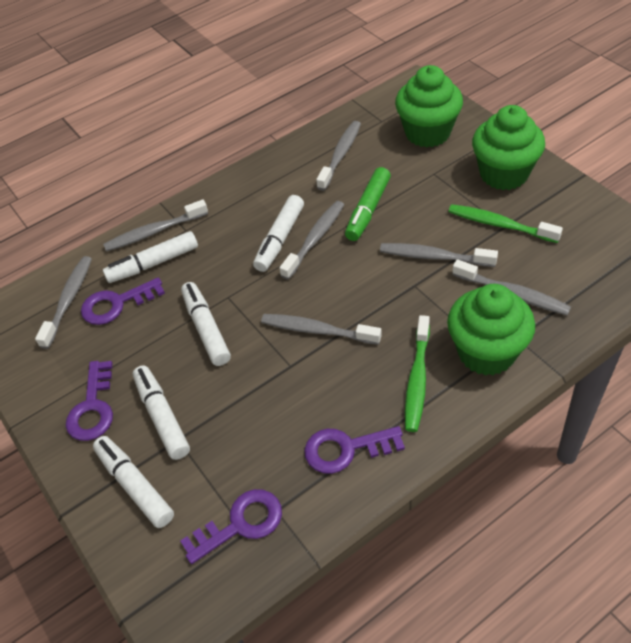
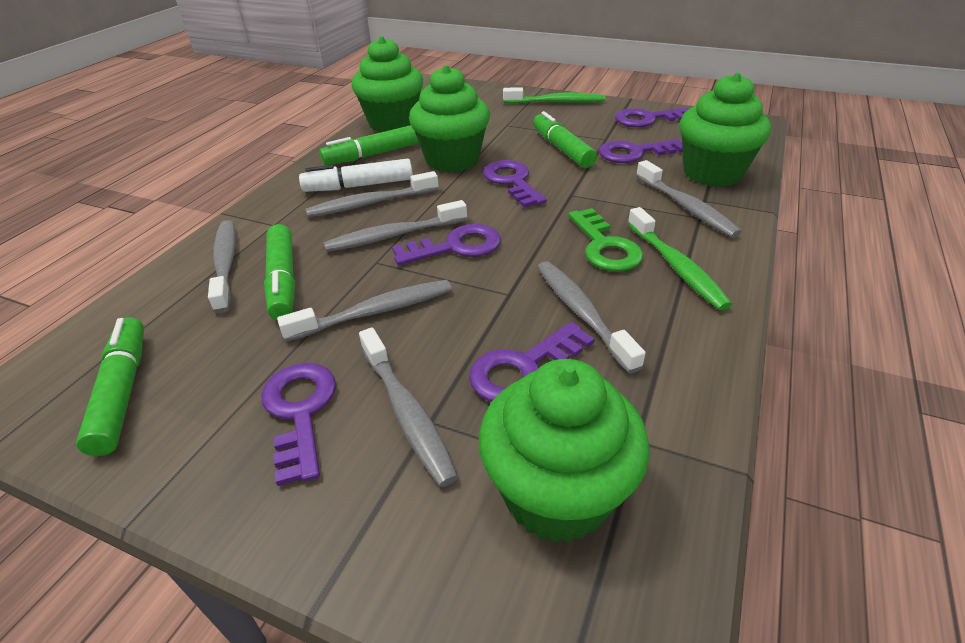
green cupcake: 3 -> 4
green key: 0 -> 1
green marker: 1 -> 4
purple key: 4 -> 6
white marker: 5 -> 1

